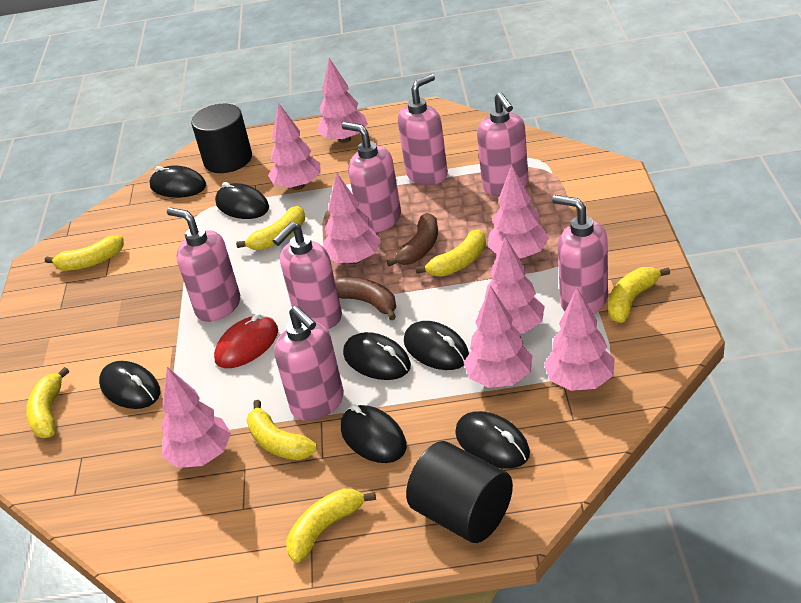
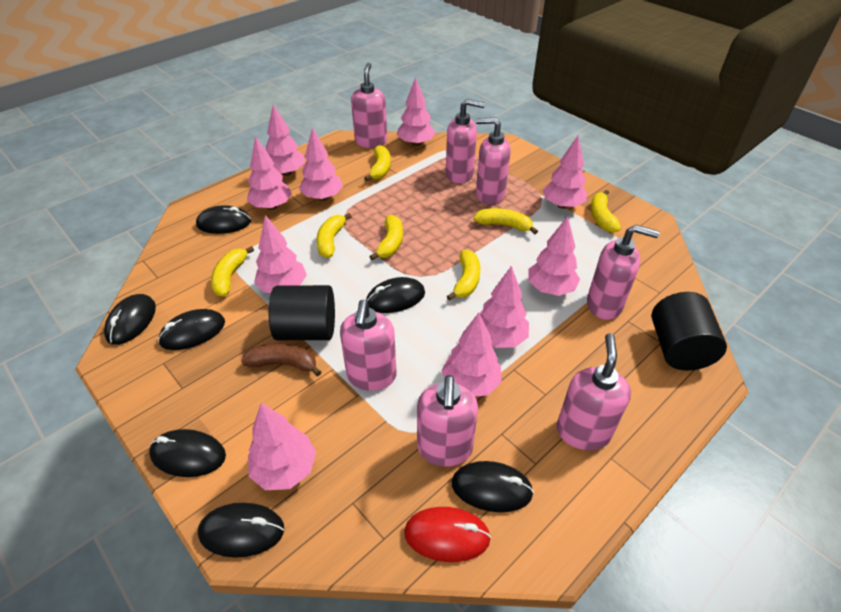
brown banana: 2 -> 1
pink tree: 8 -> 10

